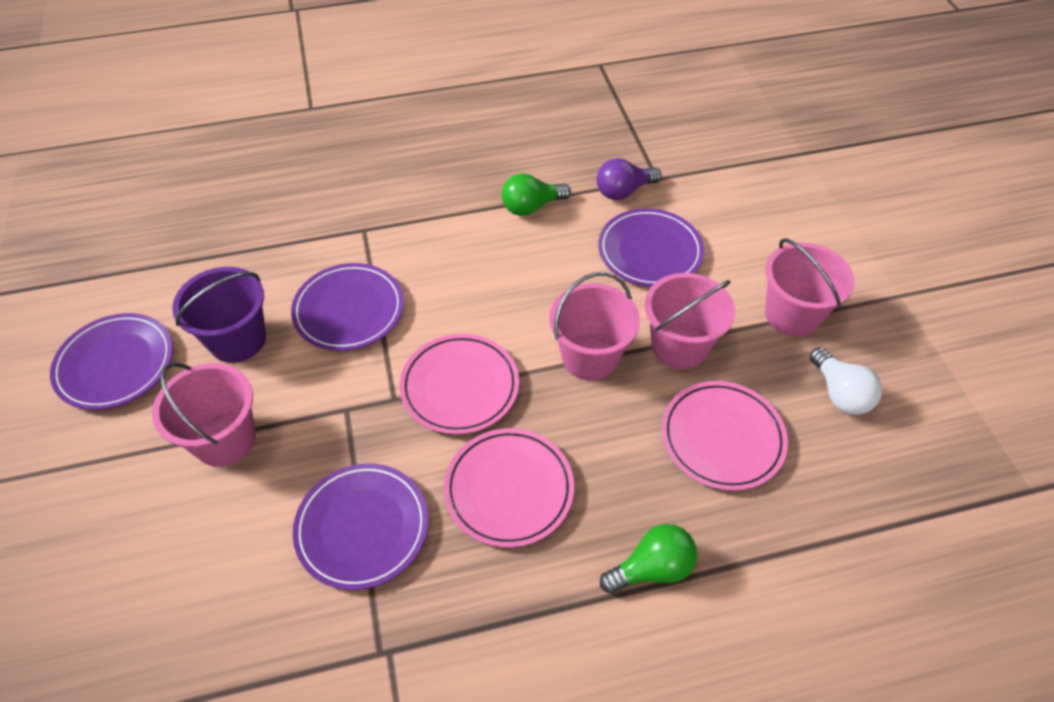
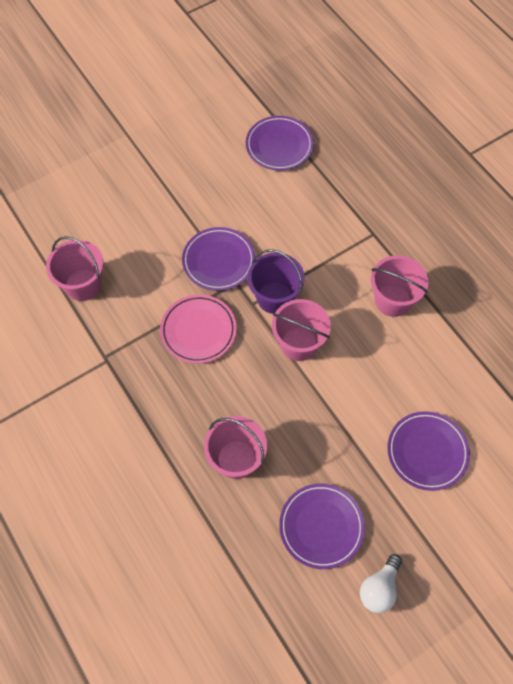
green light bulb: 2 -> 0
pink plate: 3 -> 1
purple light bulb: 1 -> 0

